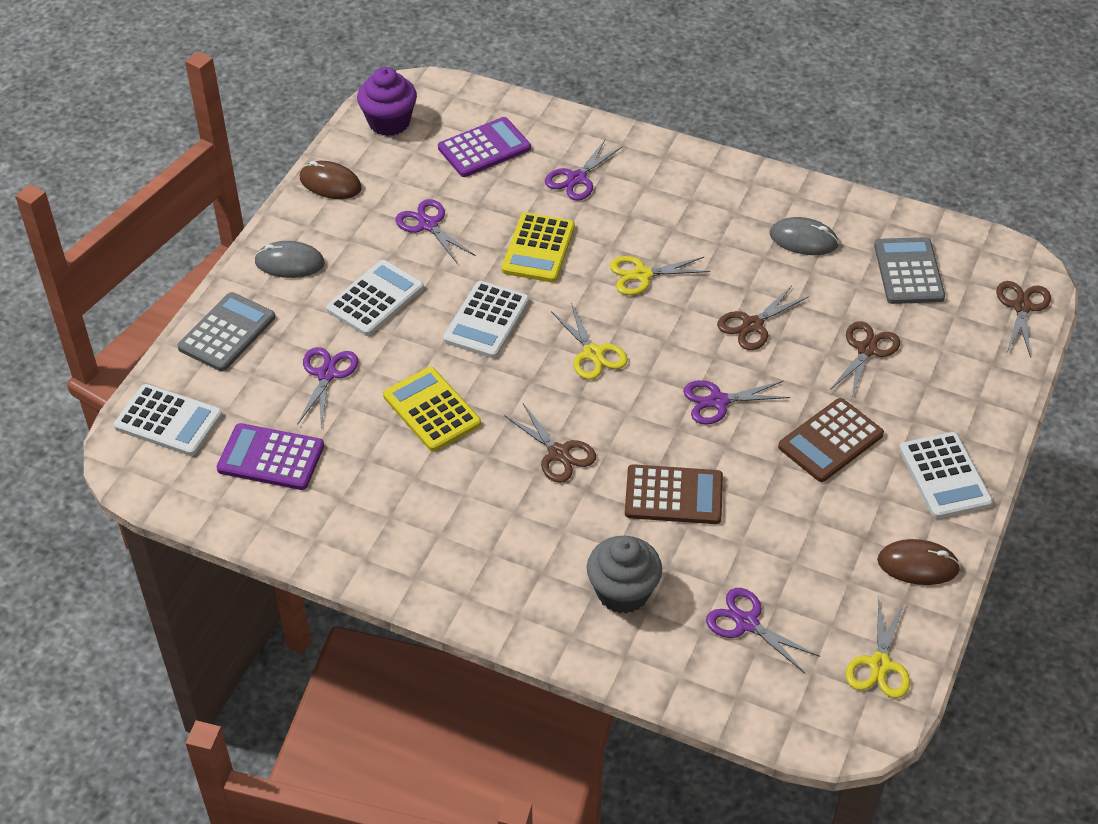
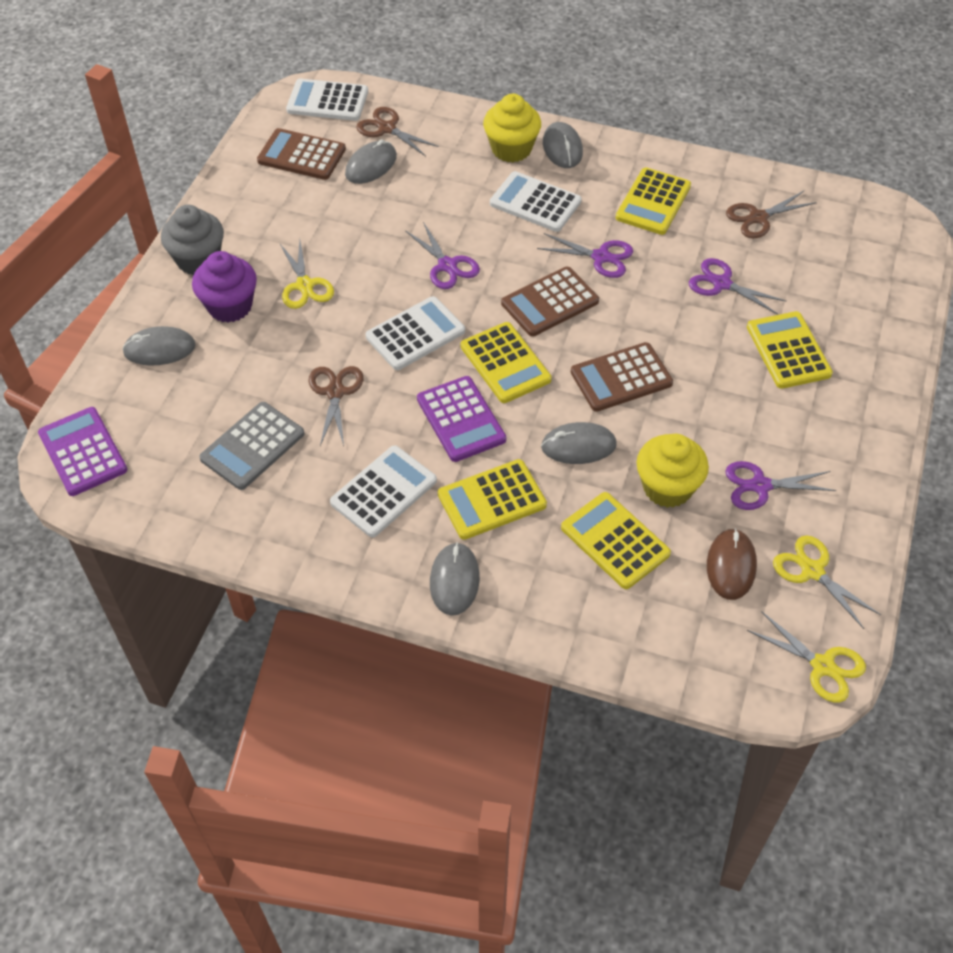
brown calculator: 2 -> 3
brown mouse: 2 -> 1
brown scissors: 4 -> 3
grey calculator: 2 -> 1
grey mouse: 2 -> 5
purple scissors: 5 -> 4
yellow calculator: 2 -> 5
yellow cupcake: 0 -> 2

